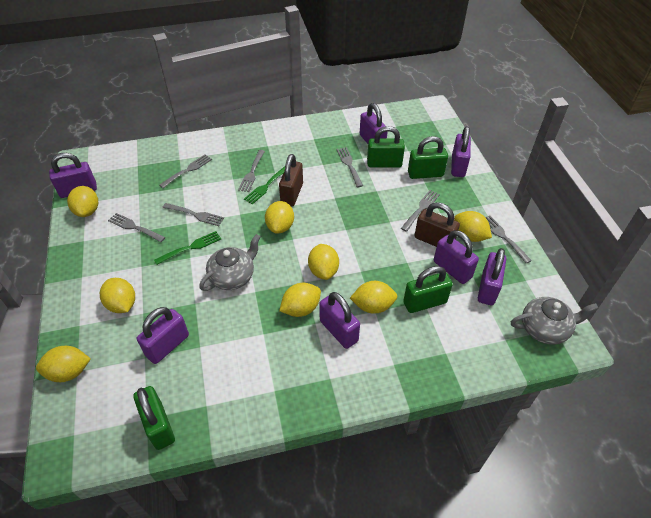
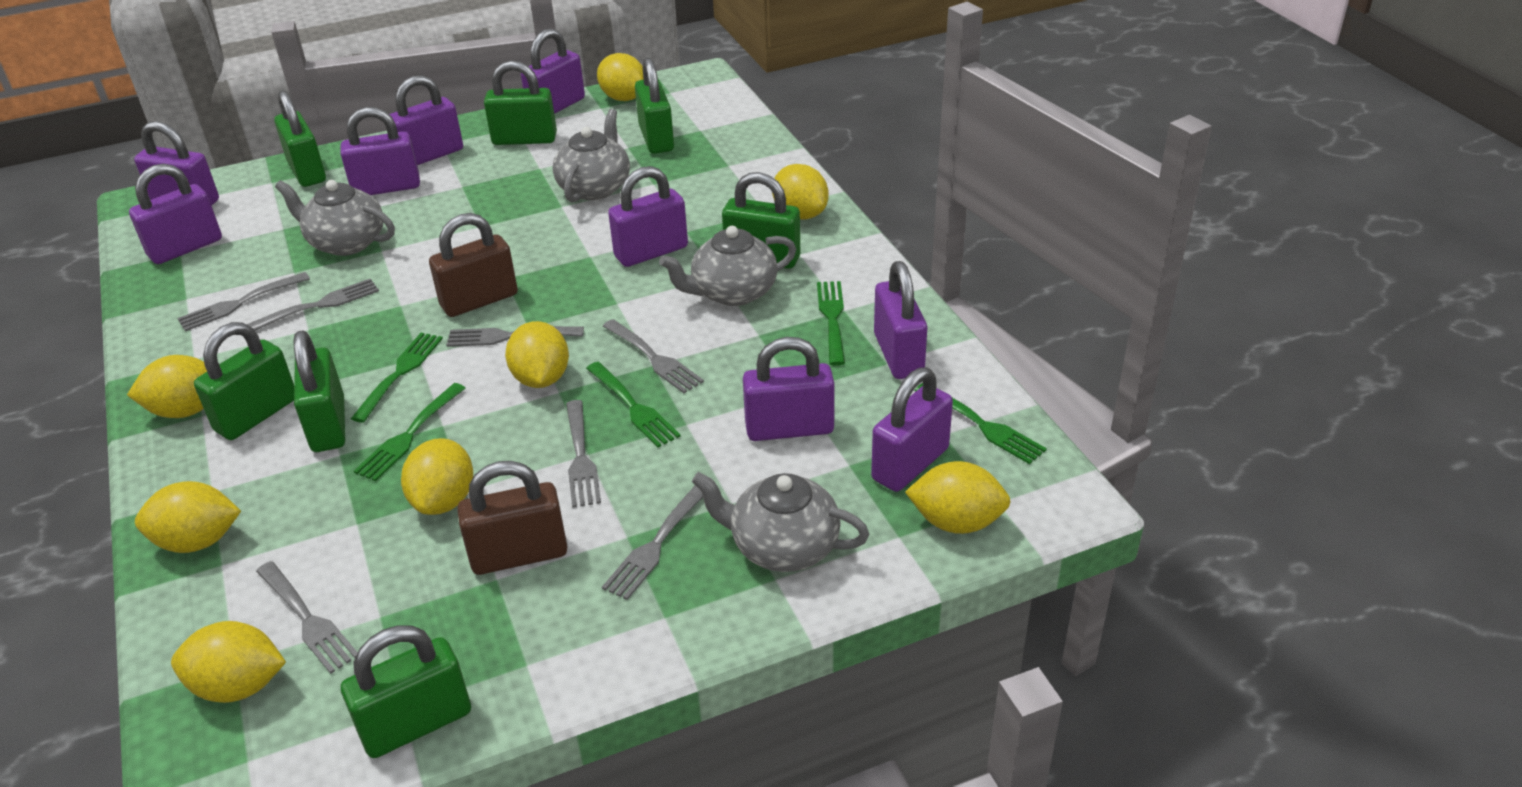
green fork: 2 -> 5
green padlock: 4 -> 7
grey teapot: 2 -> 4
purple padlock: 7 -> 9

